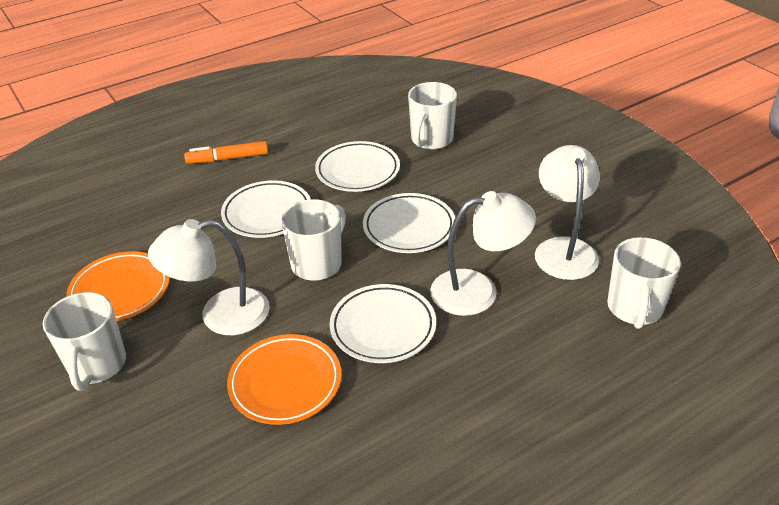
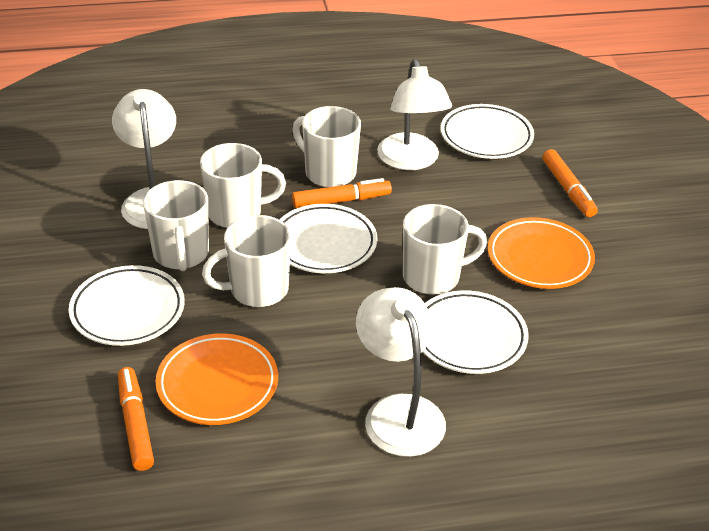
orange marker: 1 -> 3
white mug: 4 -> 5

